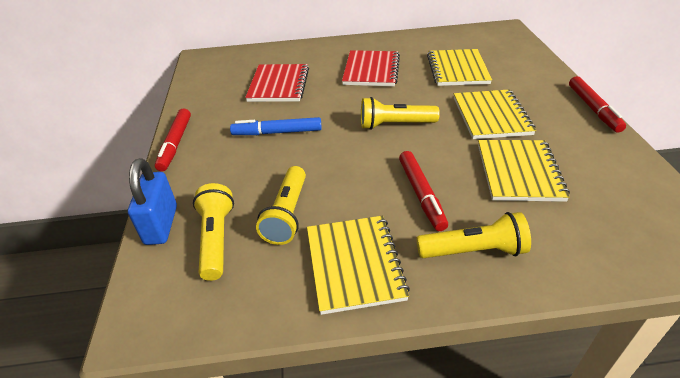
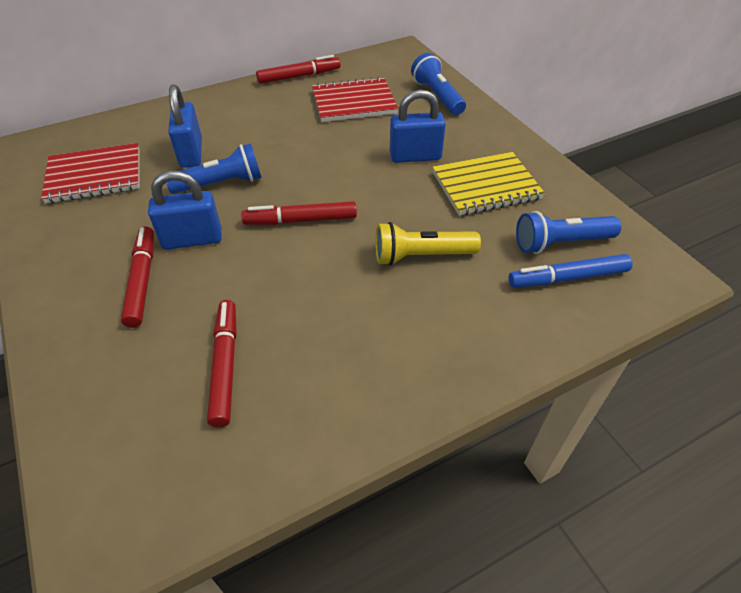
blue flashlight: 0 -> 3
blue padlock: 1 -> 3
red marker: 3 -> 4
yellow flashlight: 4 -> 1
yellow notebook: 4 -> 1

